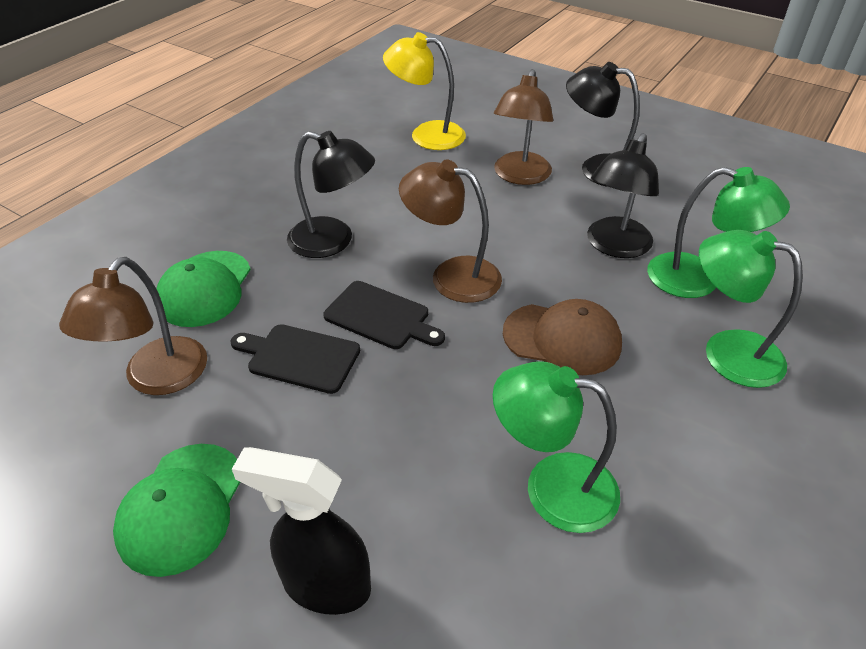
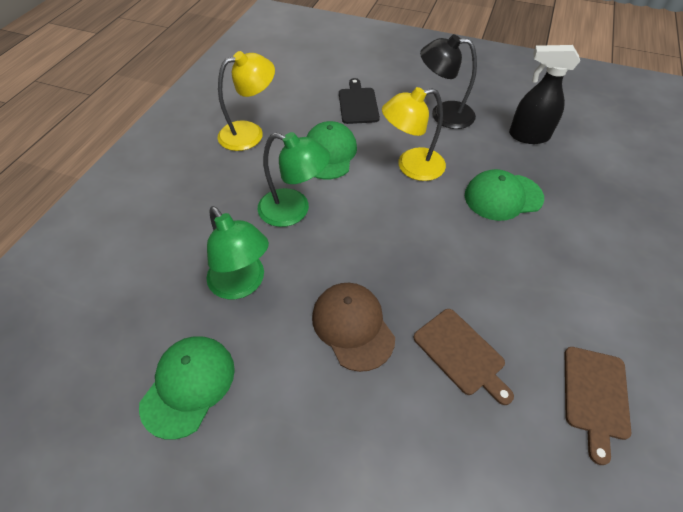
black cutting board: 2 -> 1
black lamp: 3 -> 1
brown cutting board: 0 -> 2
brown lamp: 3 -> 0
green cap: 2 -> 3
green lamp: 3 -> 2
yellow lamp: 1 -> 2

